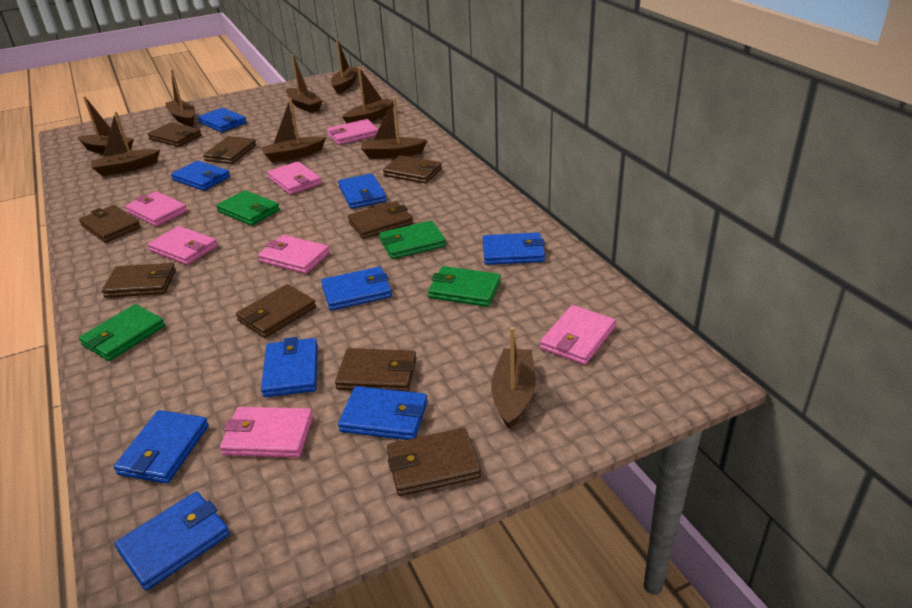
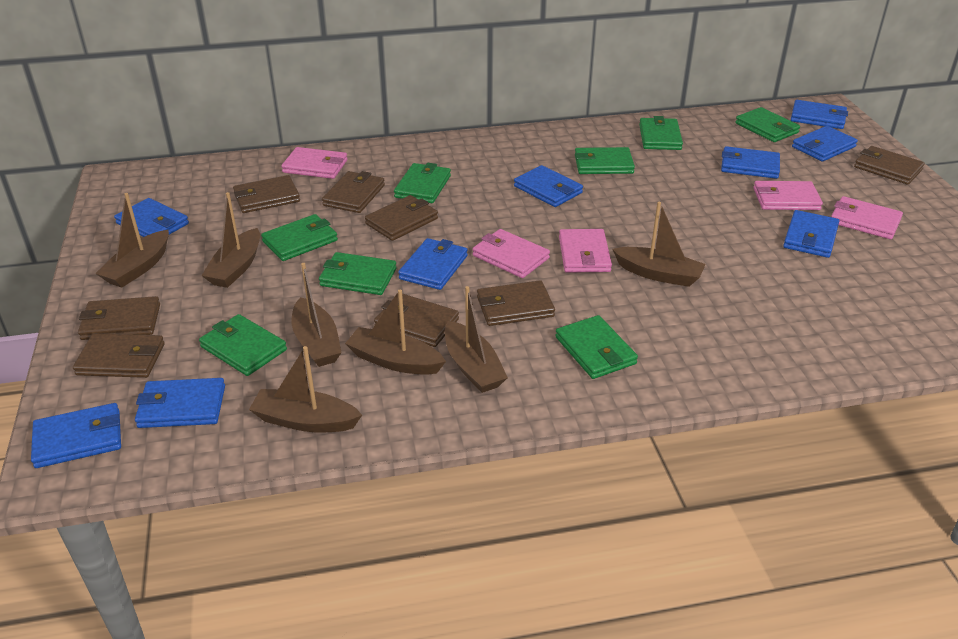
brown boat: 9 -> 7
brown wallet: 9 -> 8
green wallet: 4 -> 8
pink wallet: 7 -> 5

